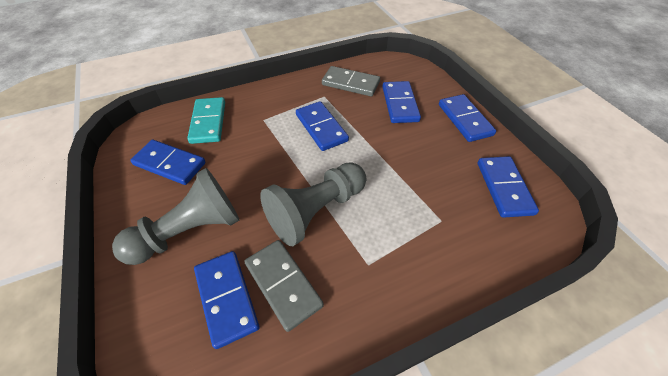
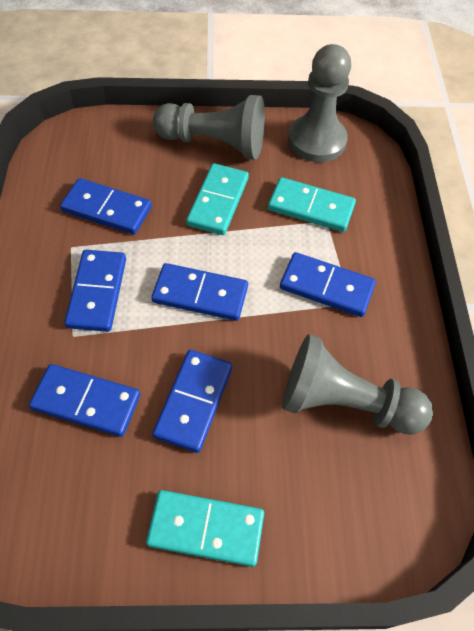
grey domino: 2 -> 0
grey pawn: 2 -> 3
turquoise domino: 1 -> 3

